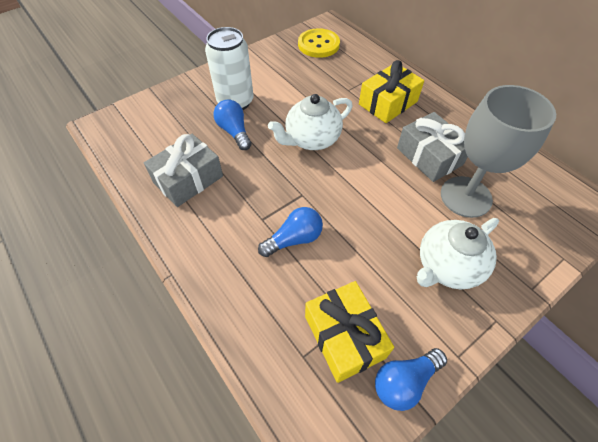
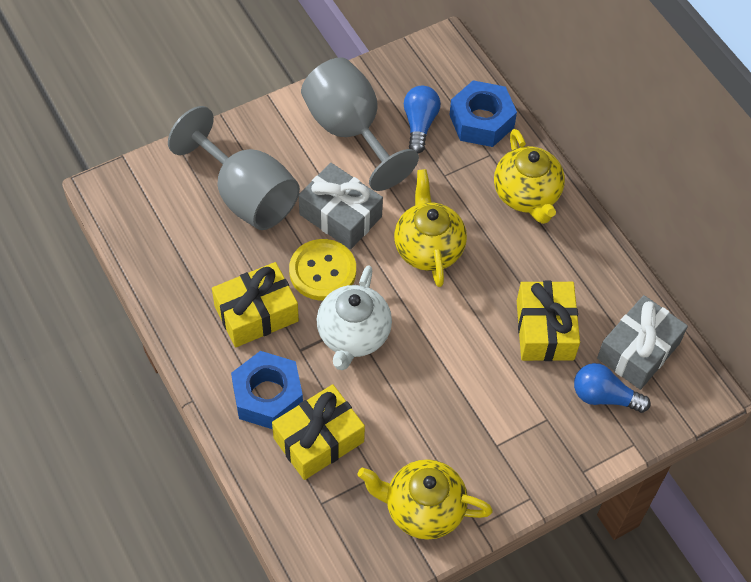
blue light bulb: 3 -> 2
blue nut: 0 -> 2
grey goblet: 1 -> 2
white can: 1 -> 0
white teapot: 2 -> 1
yellow gift: 2 -> 3
yellow teapot: 0 -> 3

